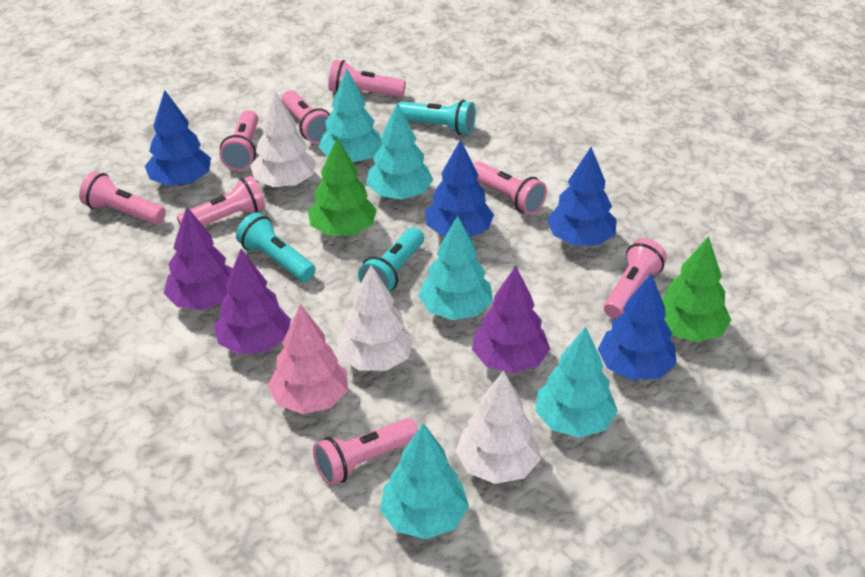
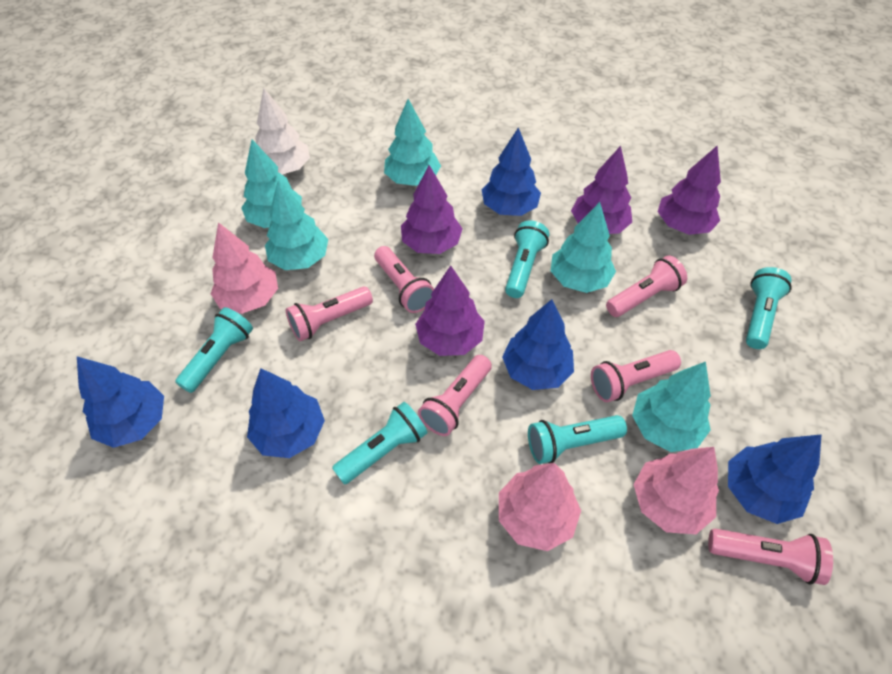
blue tree: 4 -> 5
green tree: 2 -> 0
pink flashlight: 8 -> 6
pink tree: 1 -> 3
purple tree: 3 -> 4
turquoise flashlight: 3 -> 5
white tree: 3 -> 1

